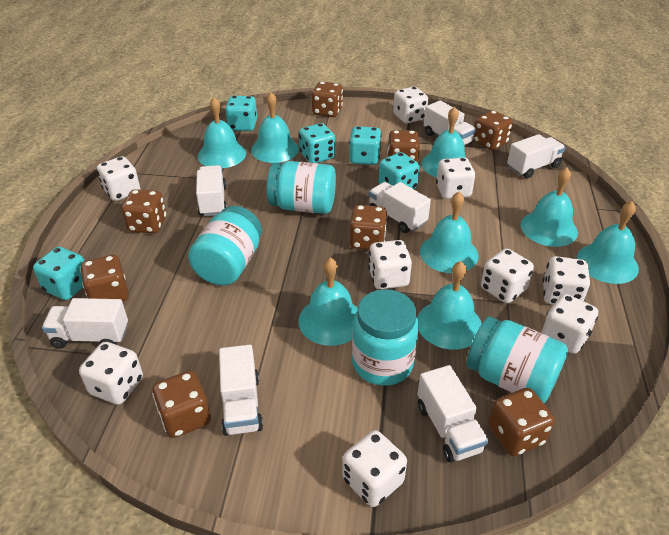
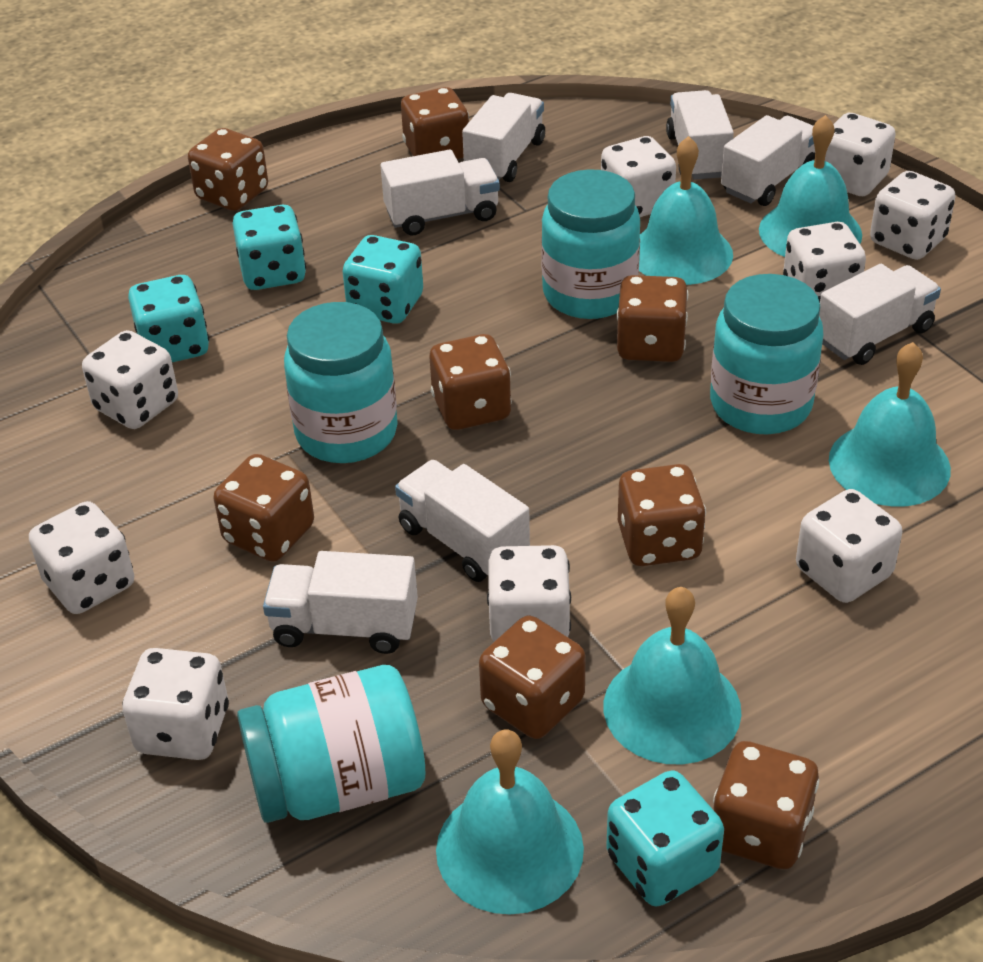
turquoise bell: 8 -> 5
turquoise dice: 5 -> 4

